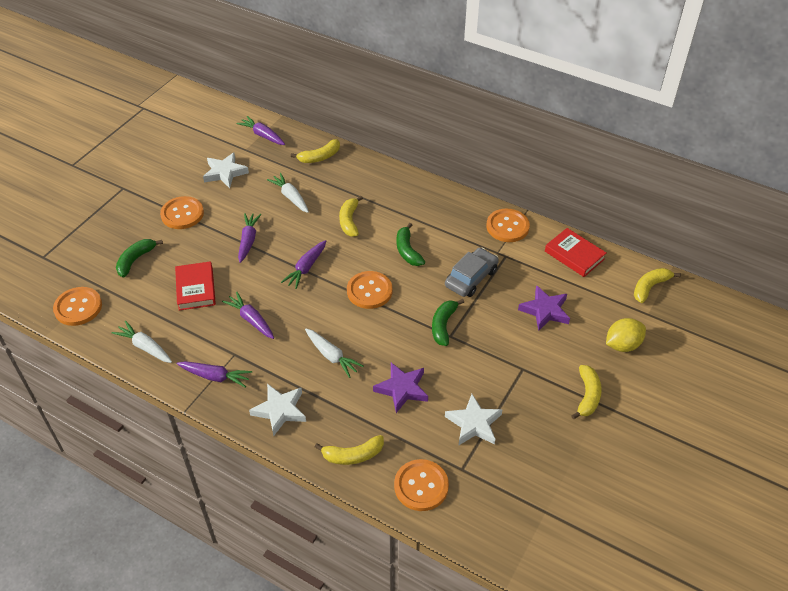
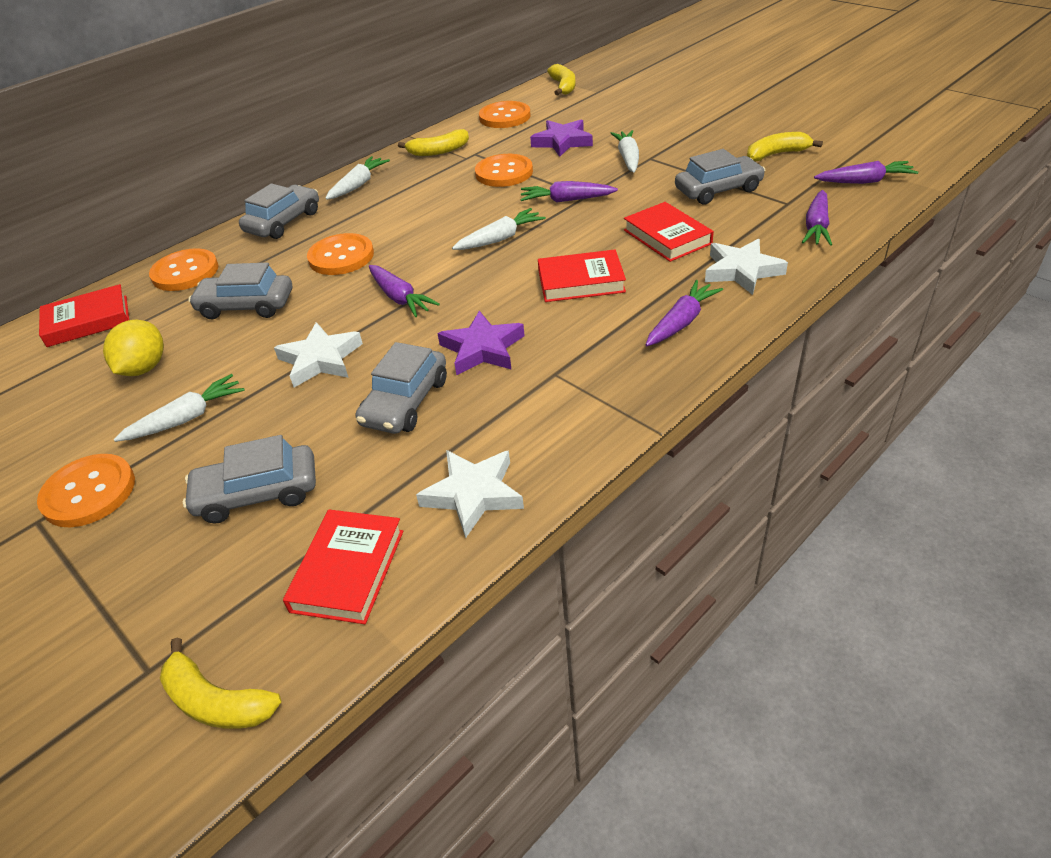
green banana: 3 -> 0
grey car: 1 -> 5
red book: 2 -> 4
white carrot: 3 -> 4
yellow banana: 5 -> 4

